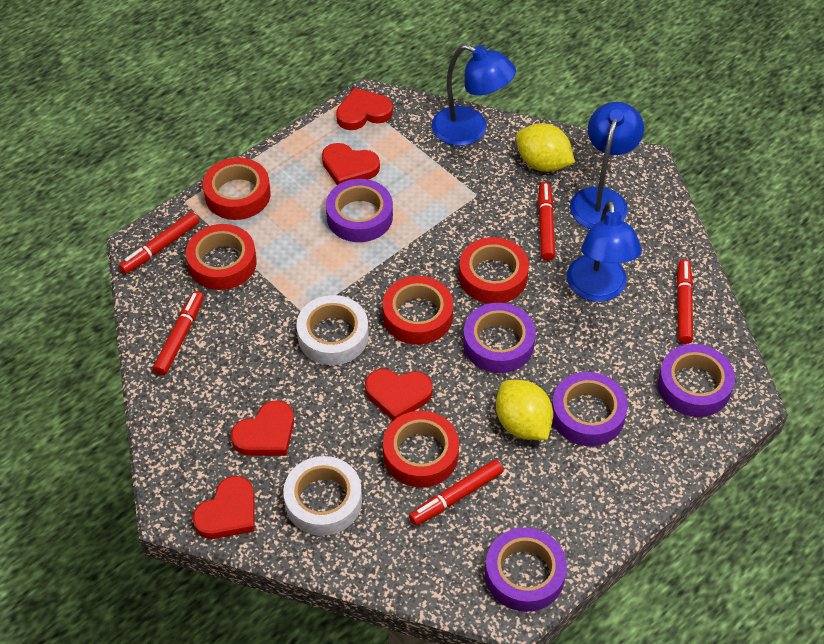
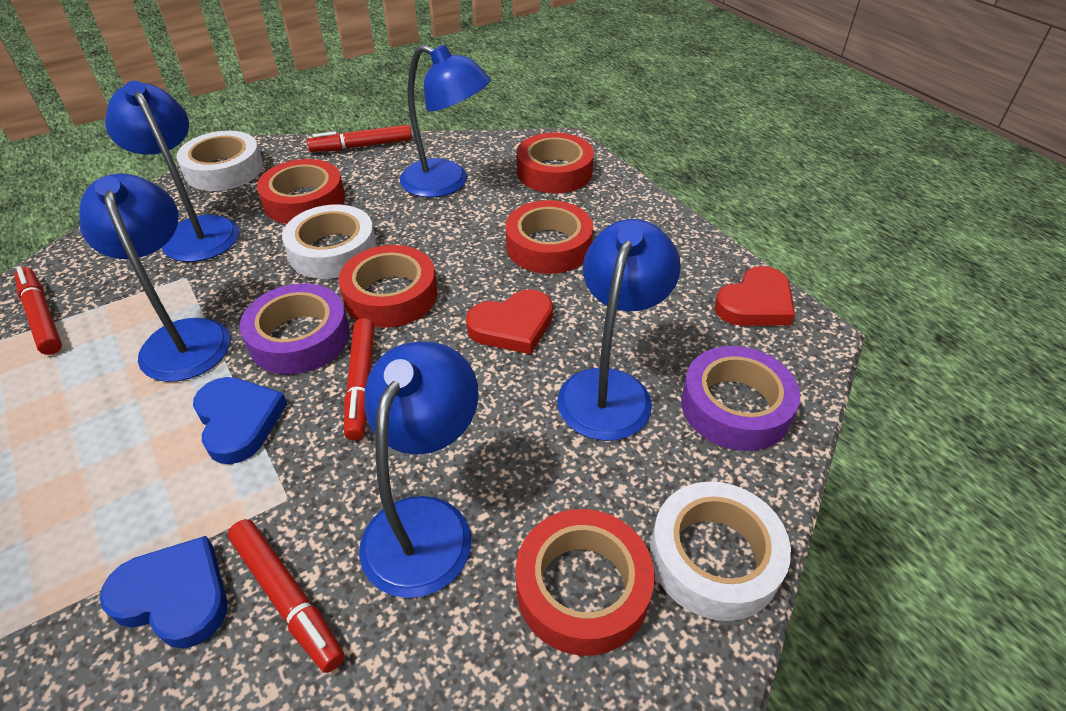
blue heart: 0 -> 2
blue lamp: 3 -> 5
purple tape: 5 -> 2
red heart: 5 -> 2
red marker: 5 -> 4
white tape: 2 -> 3
yellow lemon: 2 -> 0

